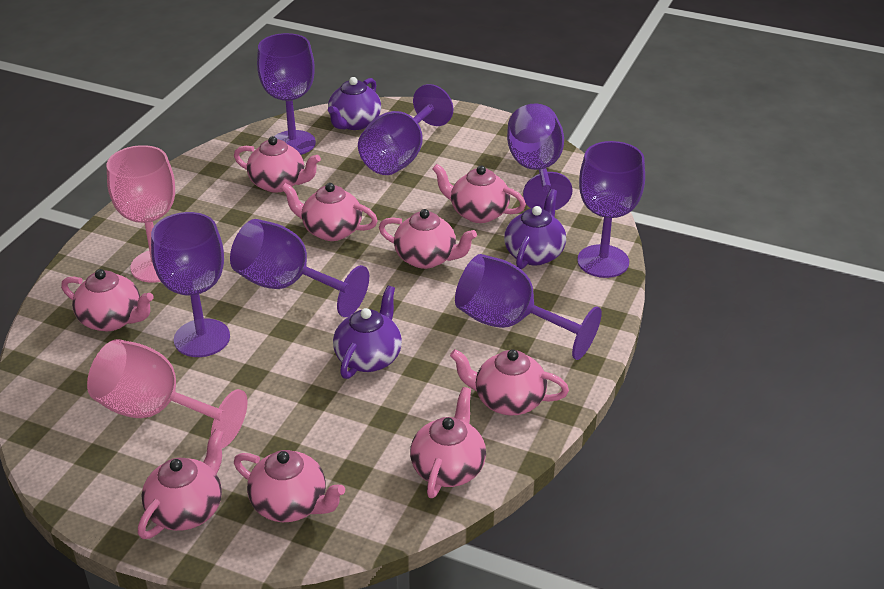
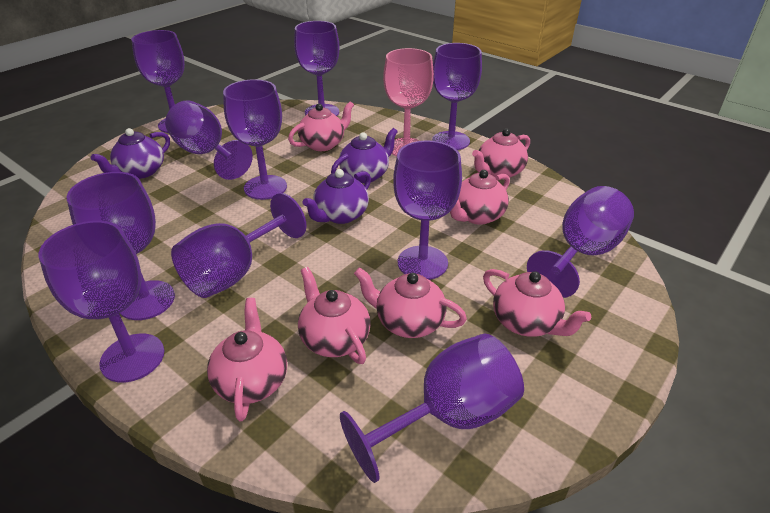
pink goblet: 2 -> 1
pink teapot: 9 -> 7
purple goblet: 7 -> 11

